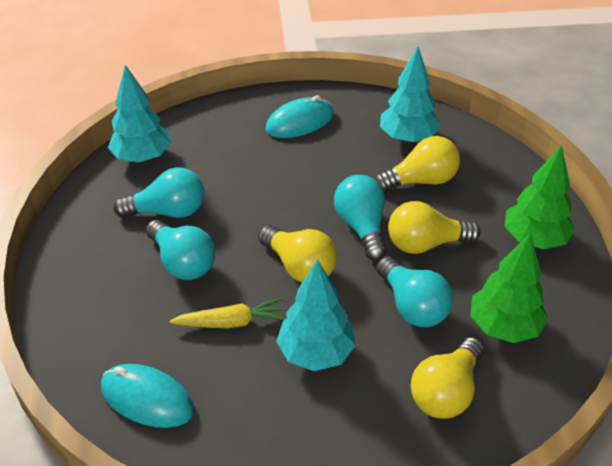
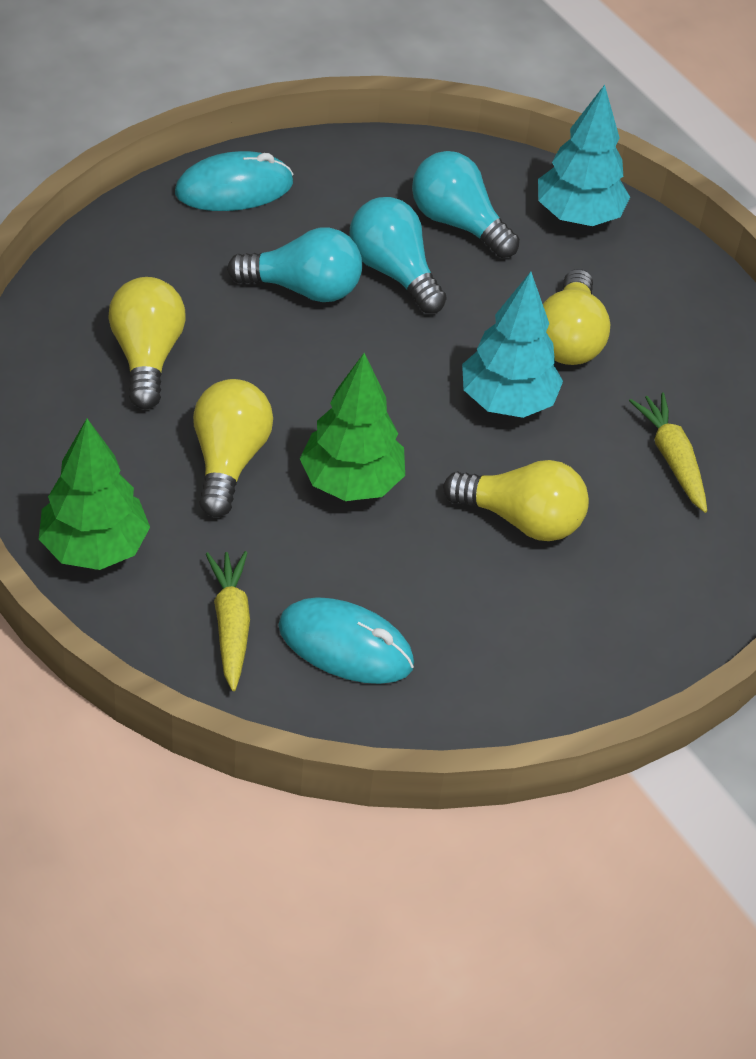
turquoise light bulb: 4 -> 3
turquoise tree: 3 -> 2
yellow carrot: 1 -> 2

